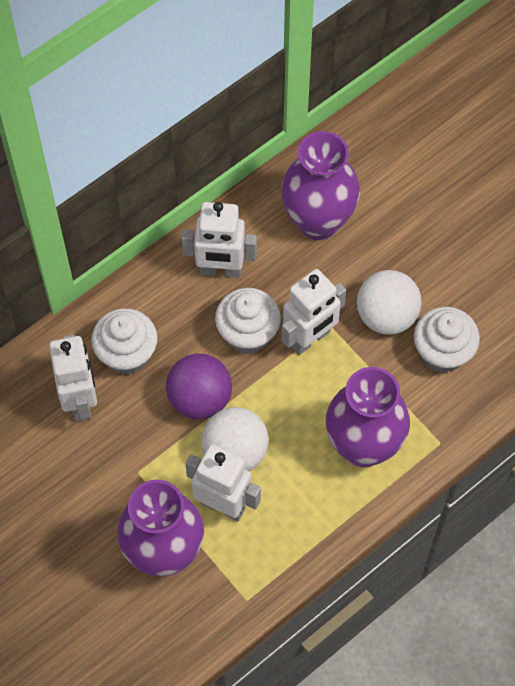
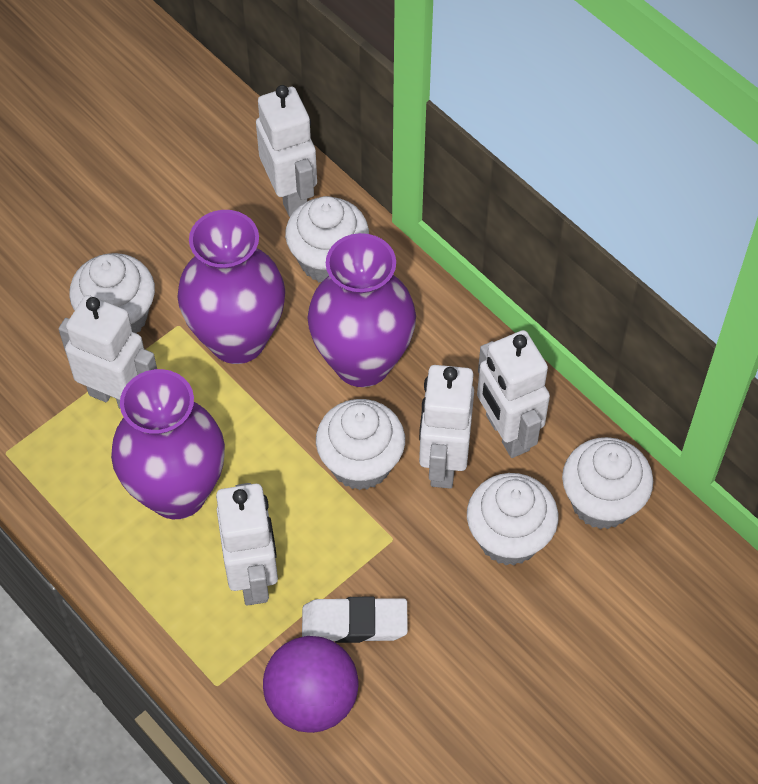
white ball: 2 -> 0
white cupcake: 3 -> 5
white eraser: 0 -> 1
white robot: 4 -> 5

